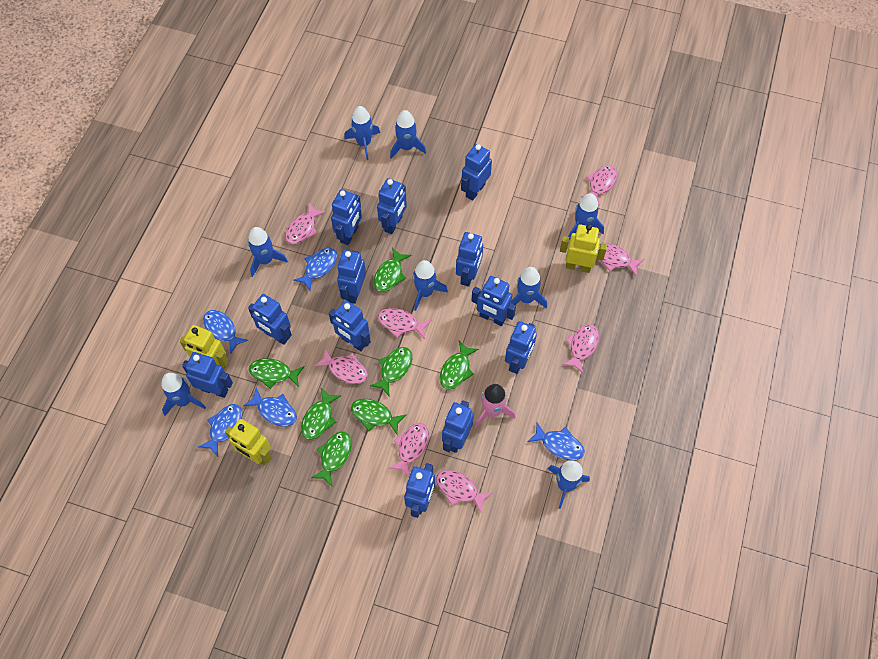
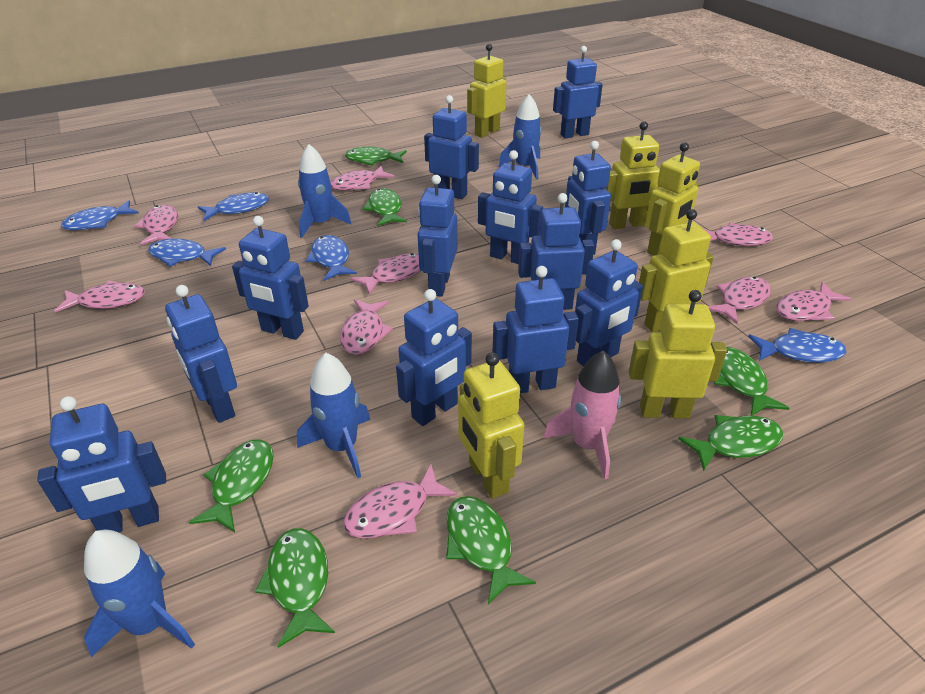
blue rocket: 8 -> 4
pink fish: 8 -> 9
yellow robot: 3 -> 6

